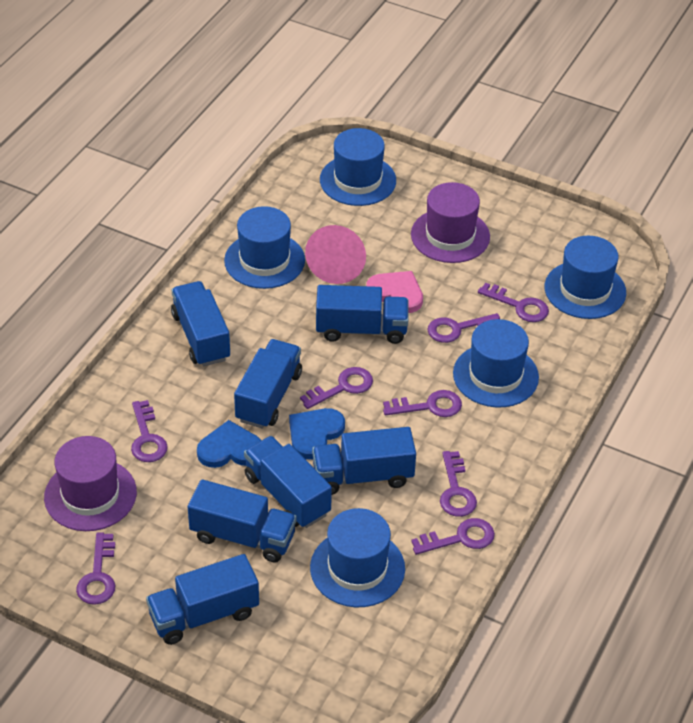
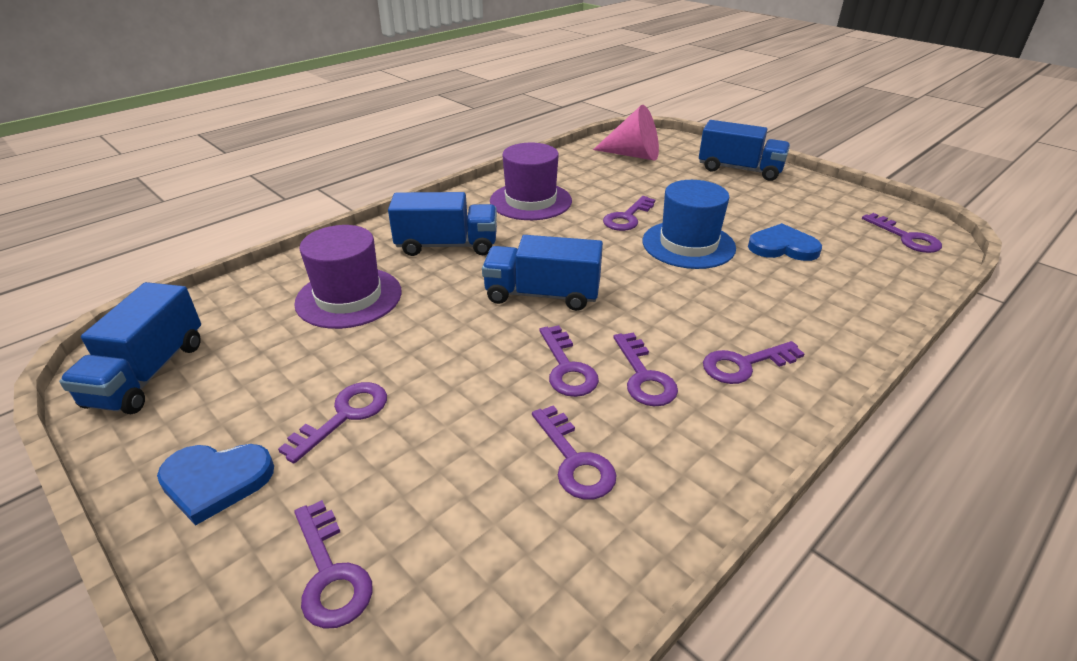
blue hat: 5 -> 1
blue truck: 7 -> 4
pink heart: 1 -> 0

